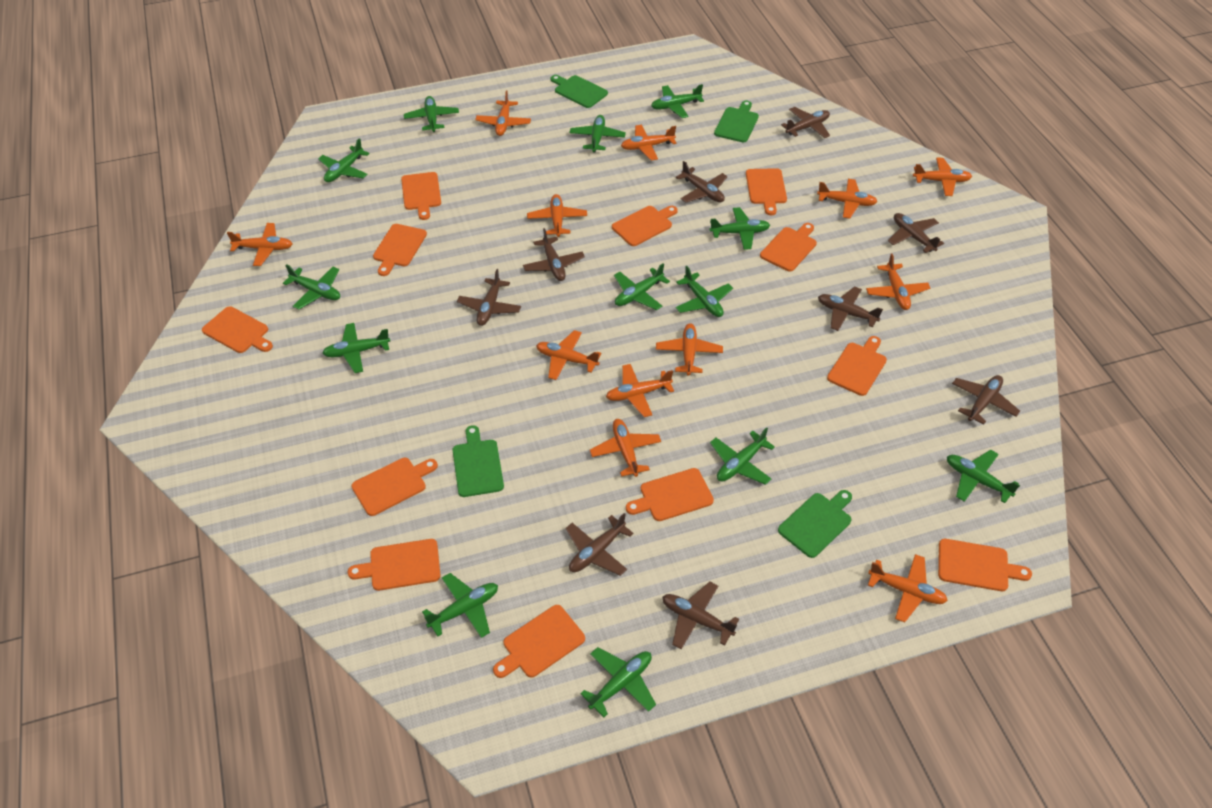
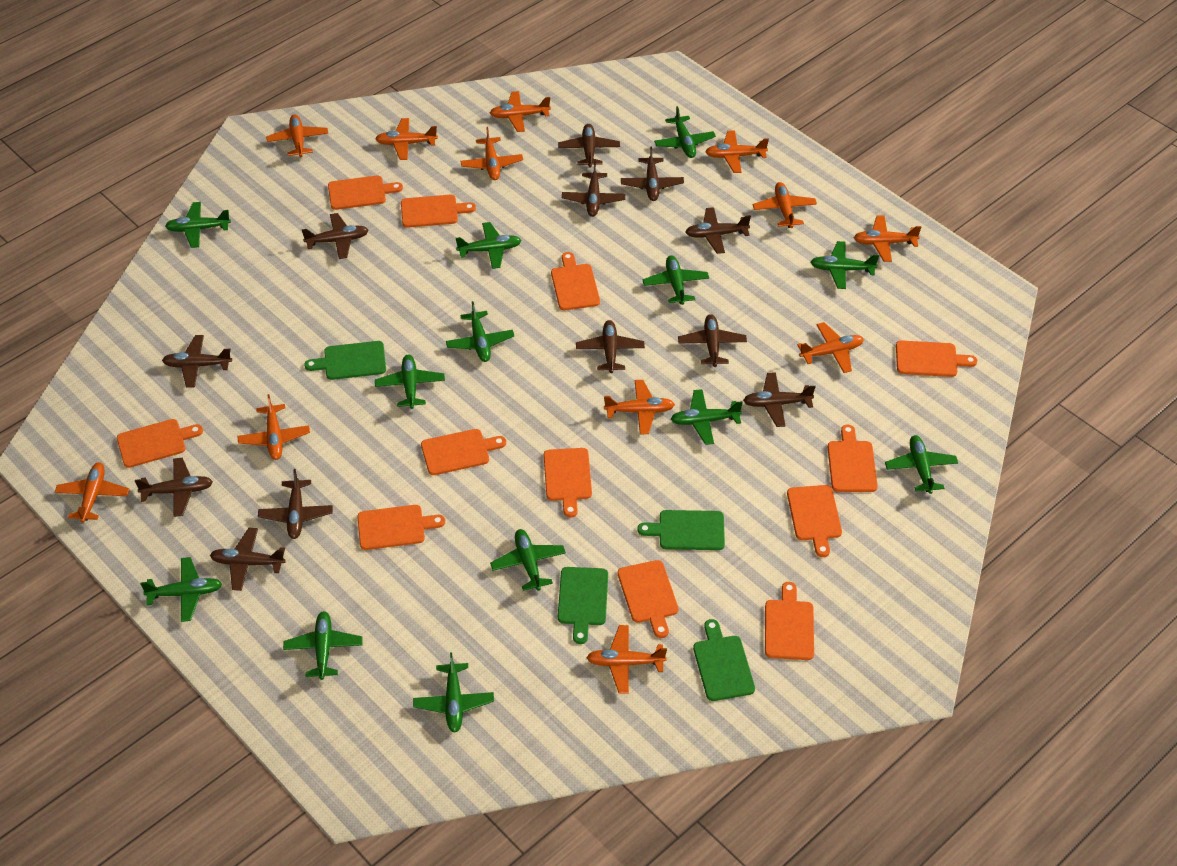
brown plane: 9 -> 12

